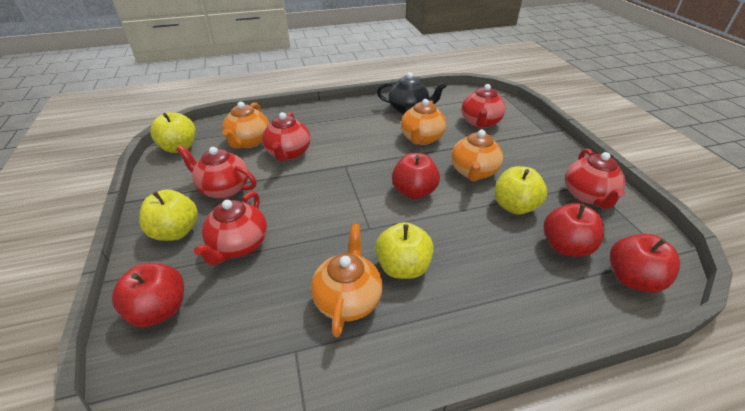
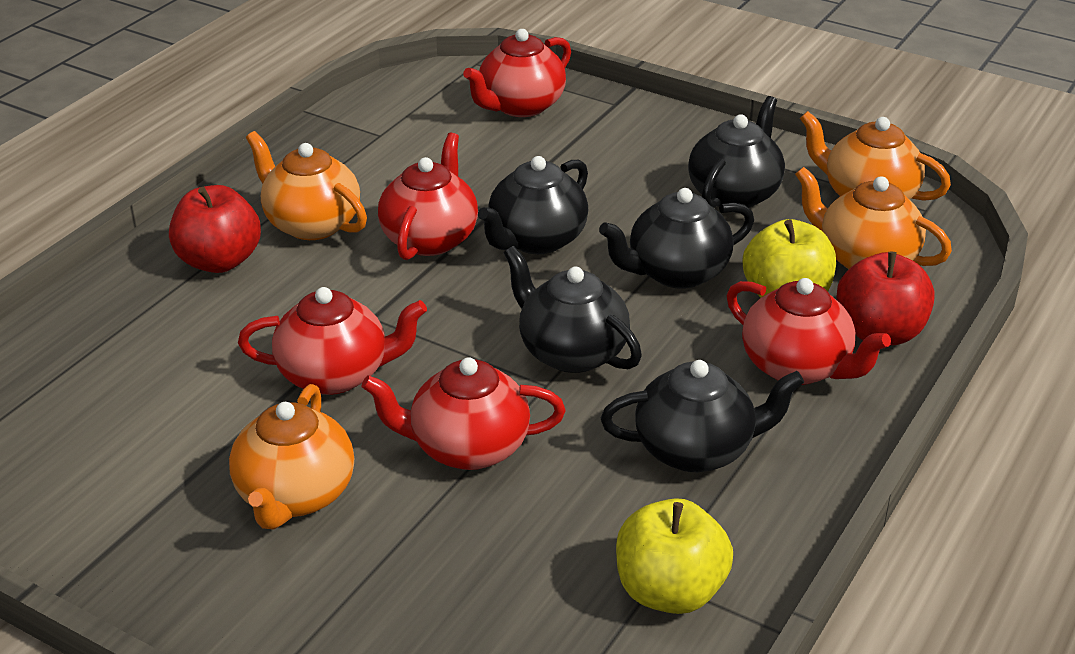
black teapot: 1 -> 5
red apple: 4 -> 2
yellow apple: 4 -> 2

